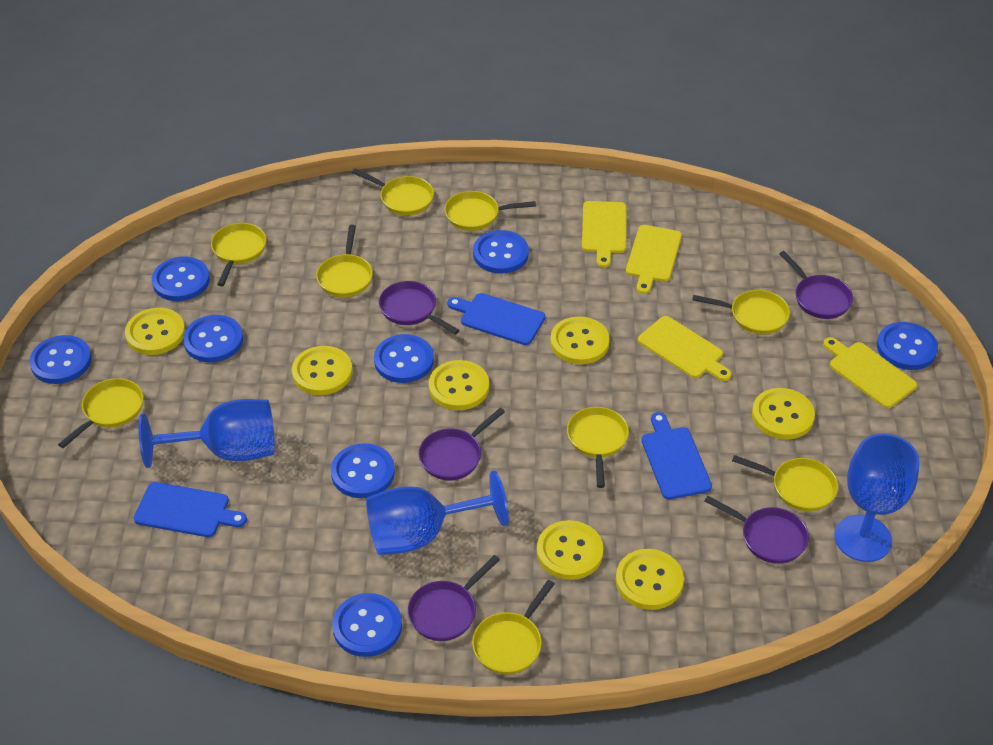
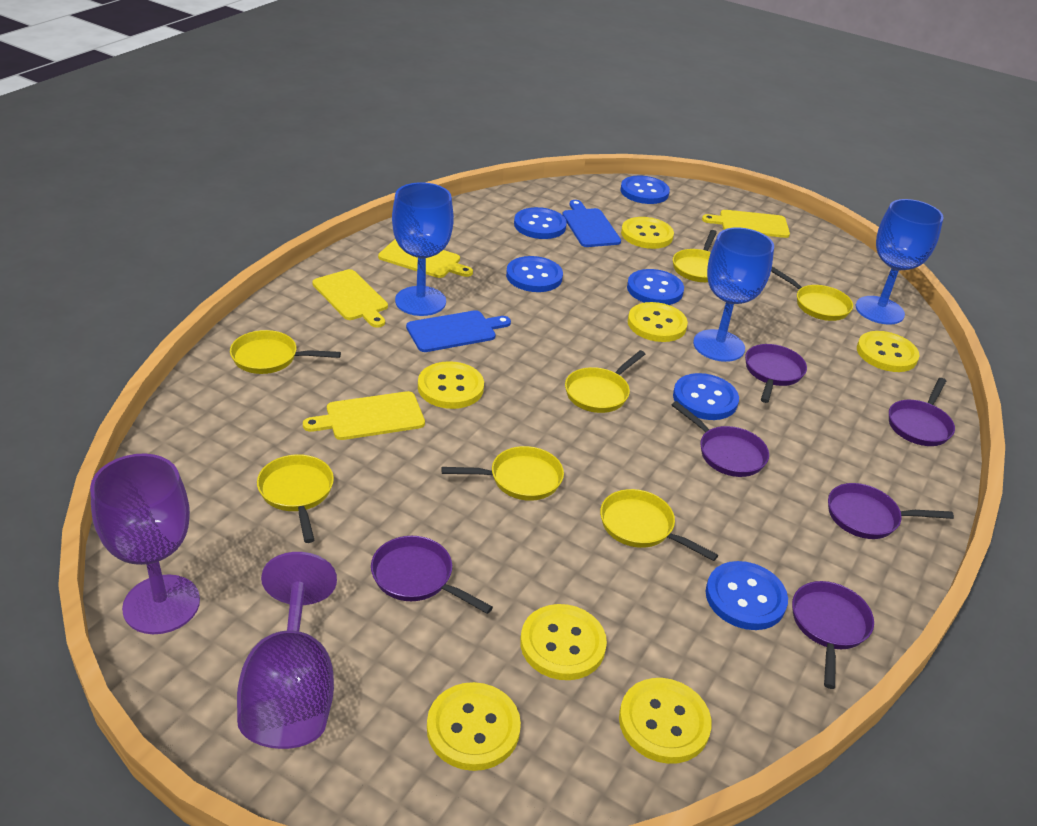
blue button: 8 -> 6
blue cutting board: 3 -> 2
purple goblet: 0 -> 2
purple pan: 5 -> 6
yellow pan: 9 -> 7

